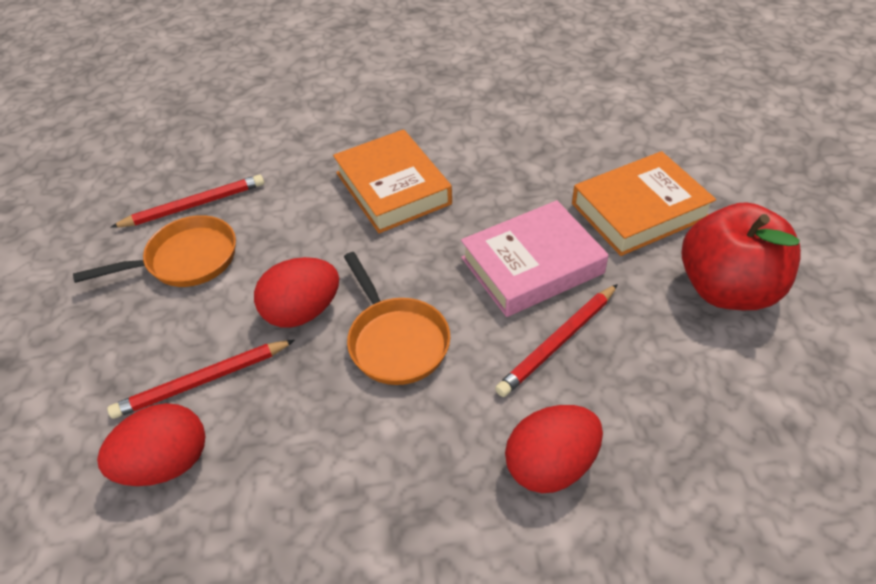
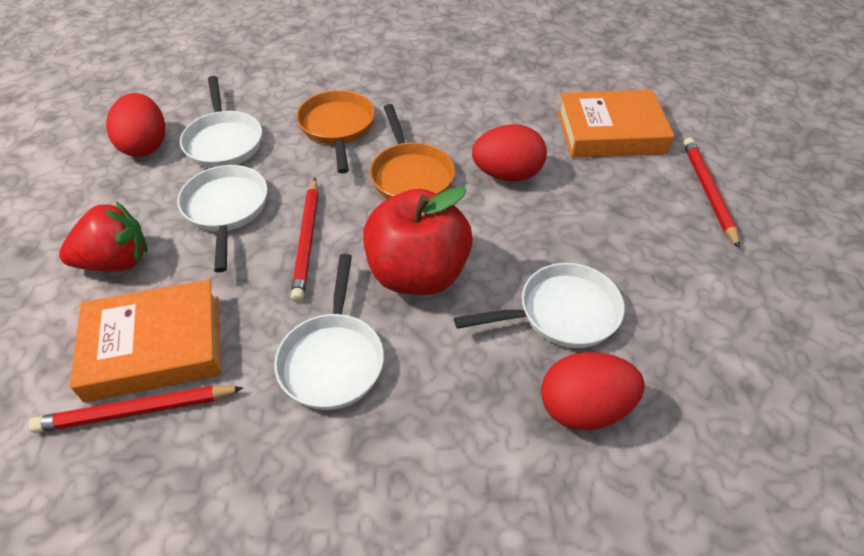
pink book: 1 -> 0
red strawberry: 0 -> 1
white pan: 0 -> 4

